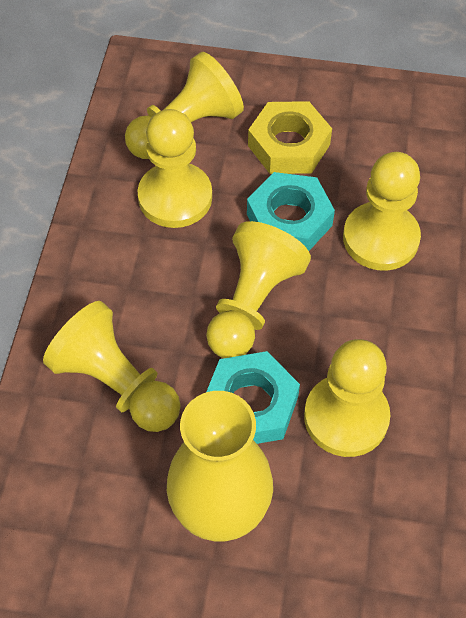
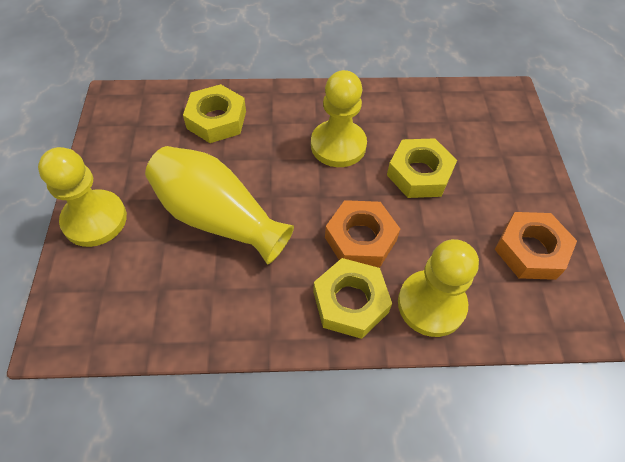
orange nut: 0 -> 2
turquoise nut: 2 -> 0
yellow nut: 1 -> 3
yellow pawn: 6 -> 3

